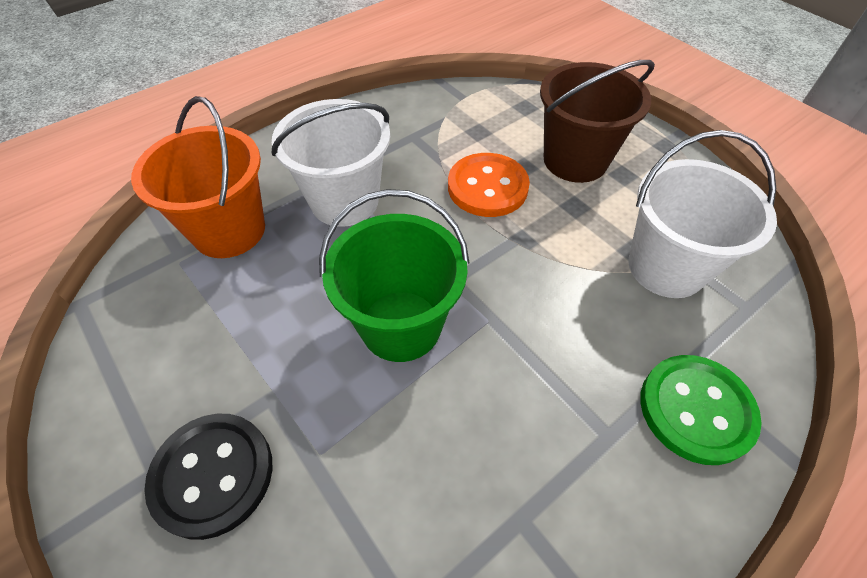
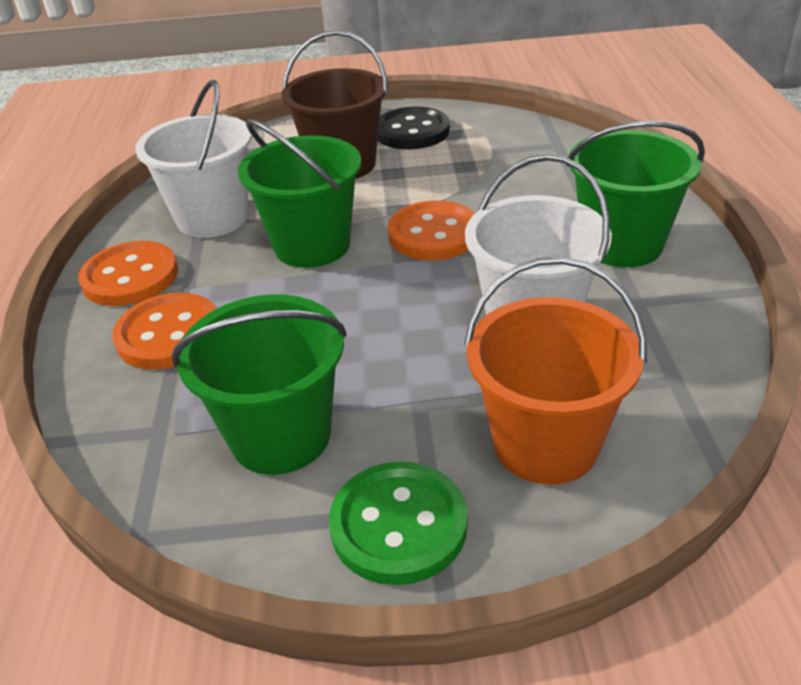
green bucket: 1 -> 3
orange button: 1 -> 3

